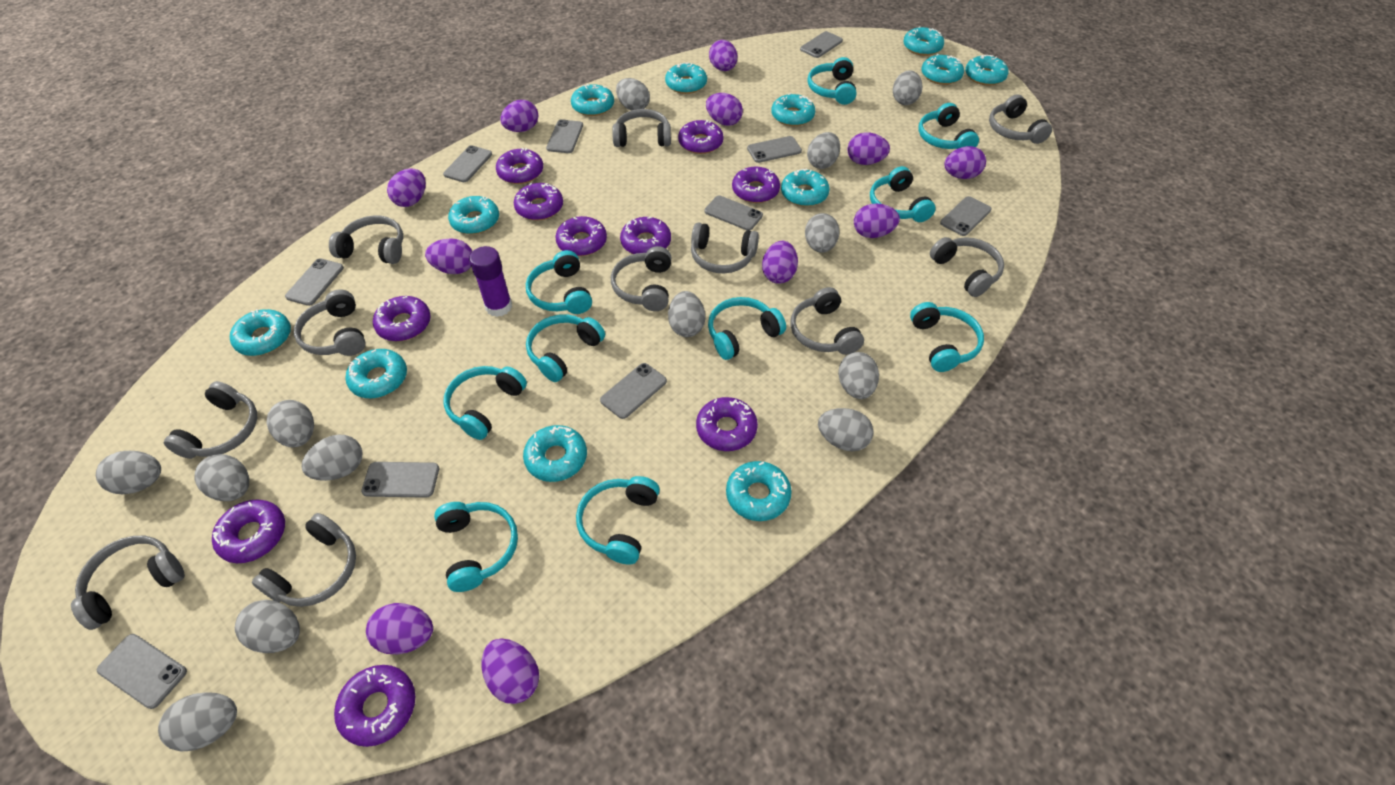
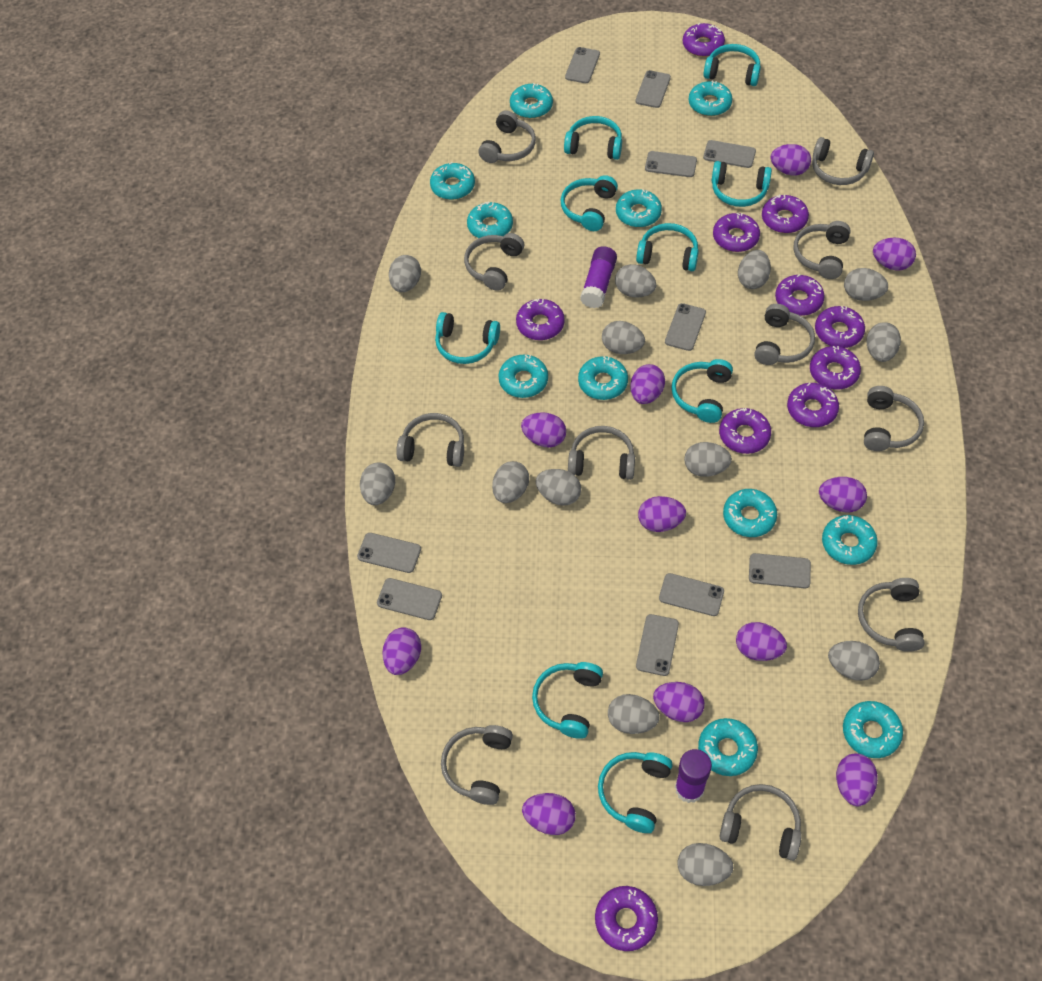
purple glue stick: 1 -> 2
turquoise donut: 12 -> 11
turquoise headphones: 10 -> 9

